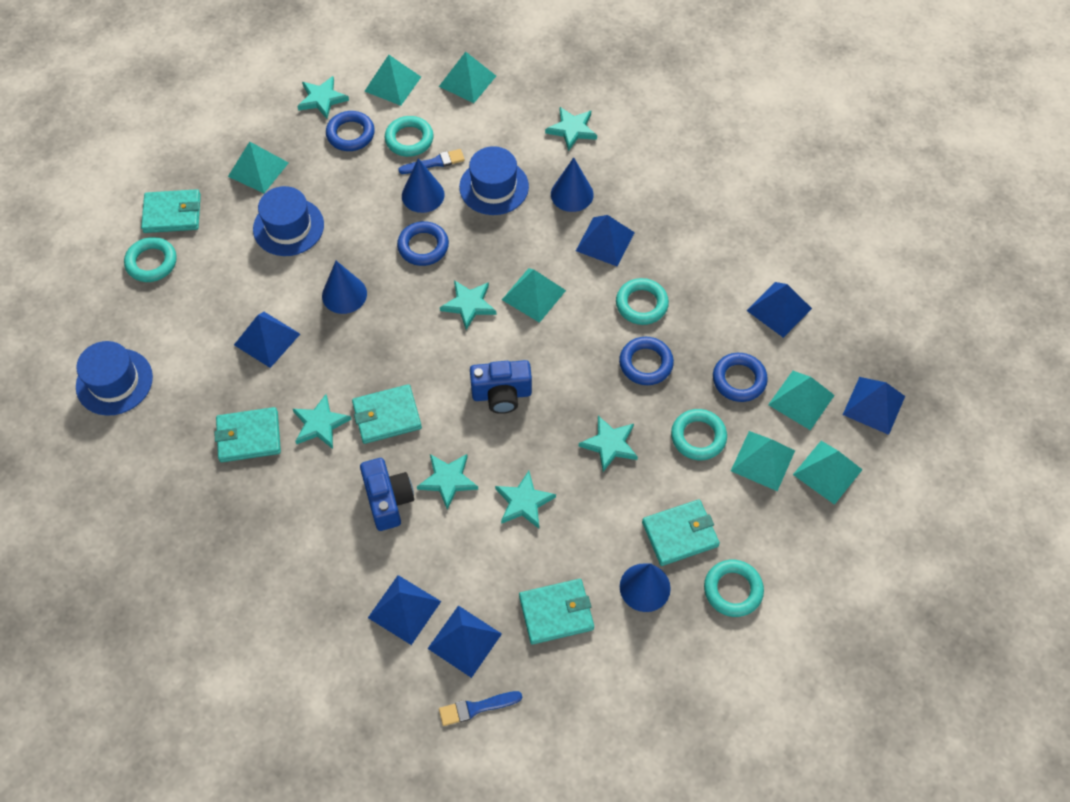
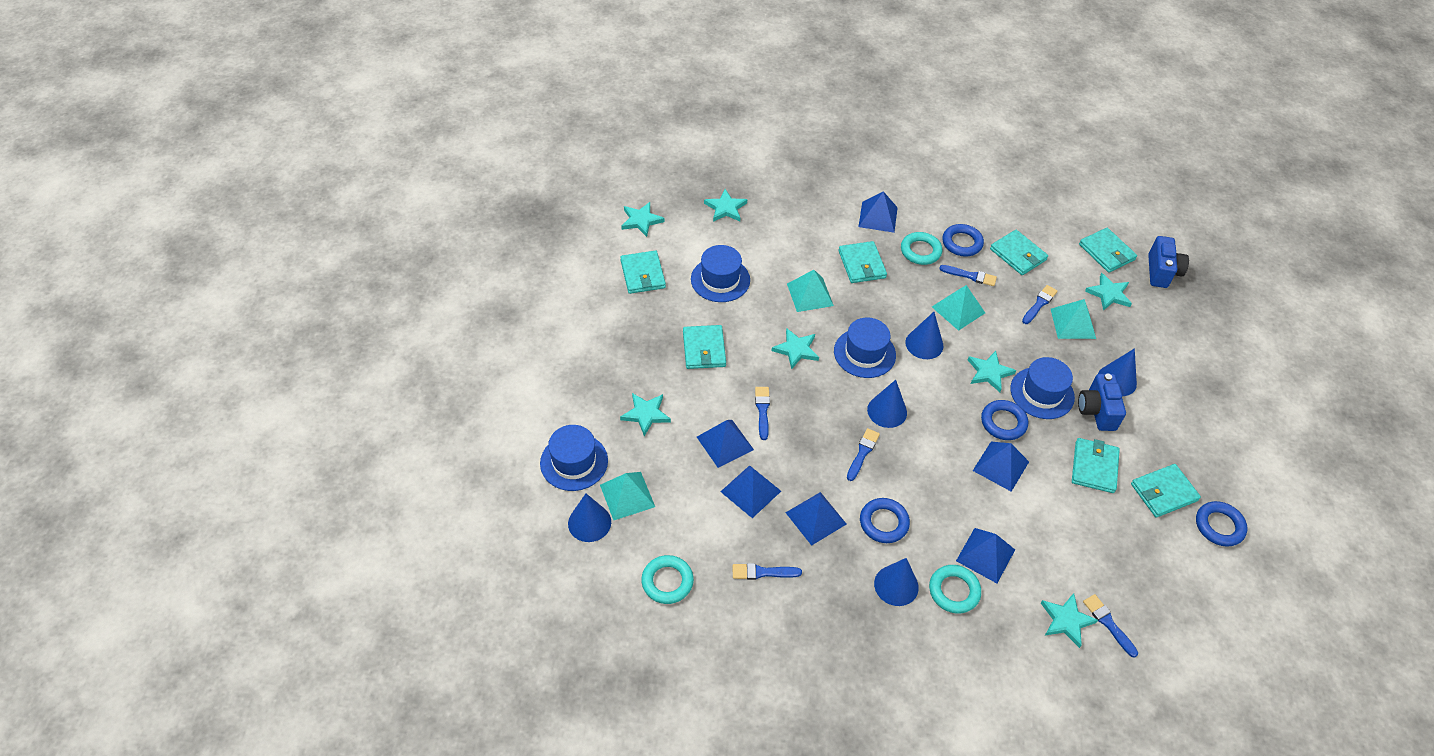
blue brush: 2 -> 6
blue cone: 4 -> 5
blue hat: 3 -> 4
turquoise pyramid: 7 -> 4
turquoise ring: 5 -> 3
turquoise wallet: 5 -> 7

